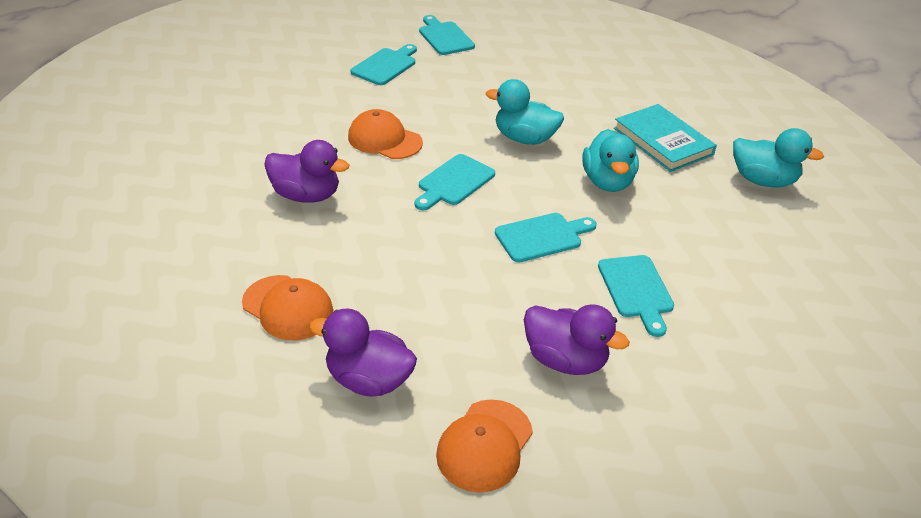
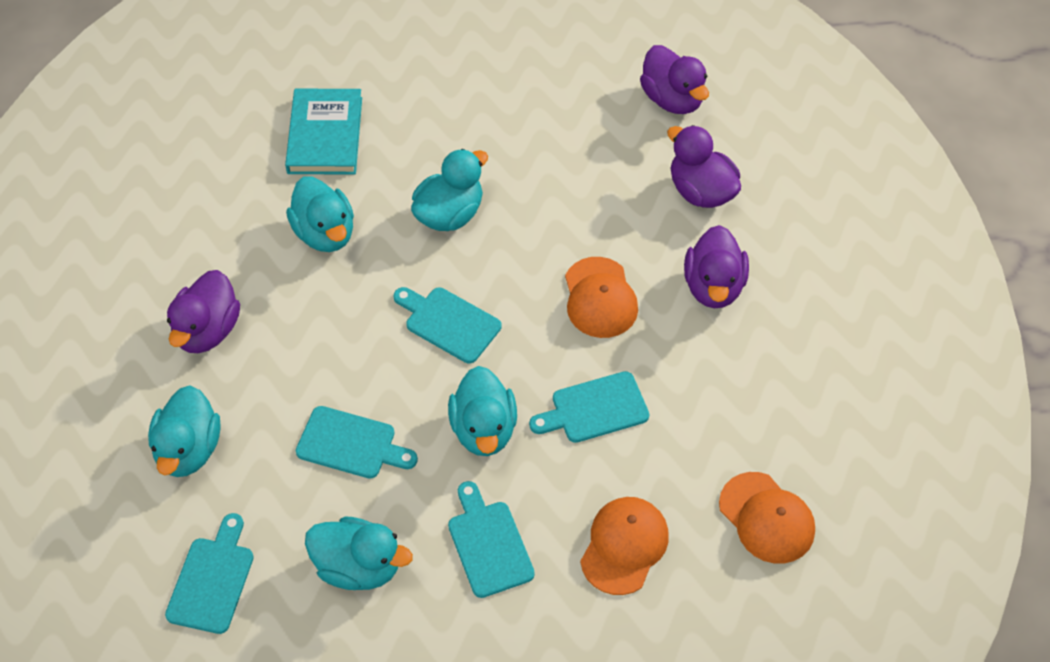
purple duck: 3 -> 4
turquoise duck: 3 -> 5

